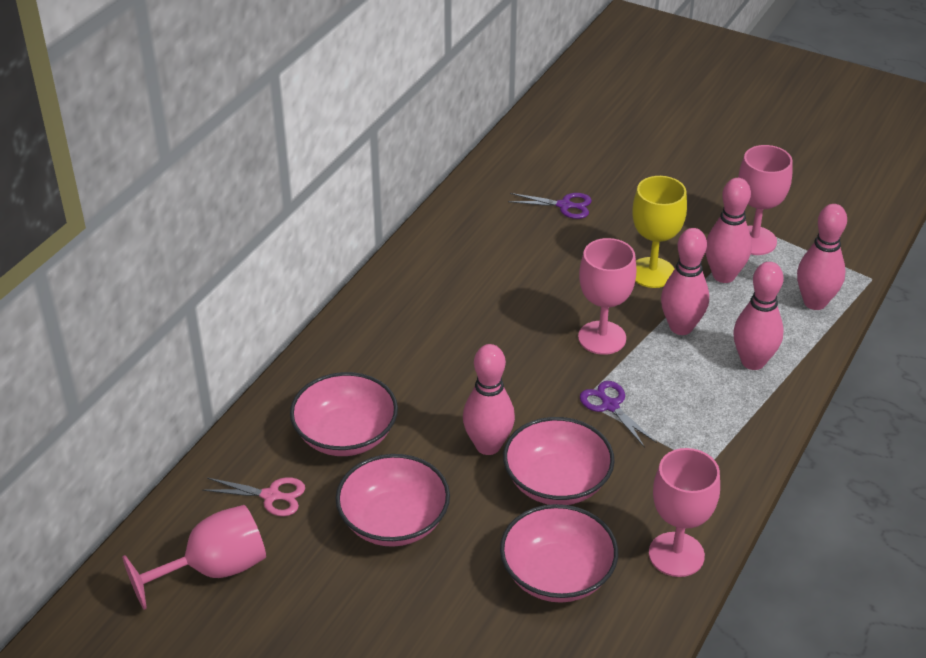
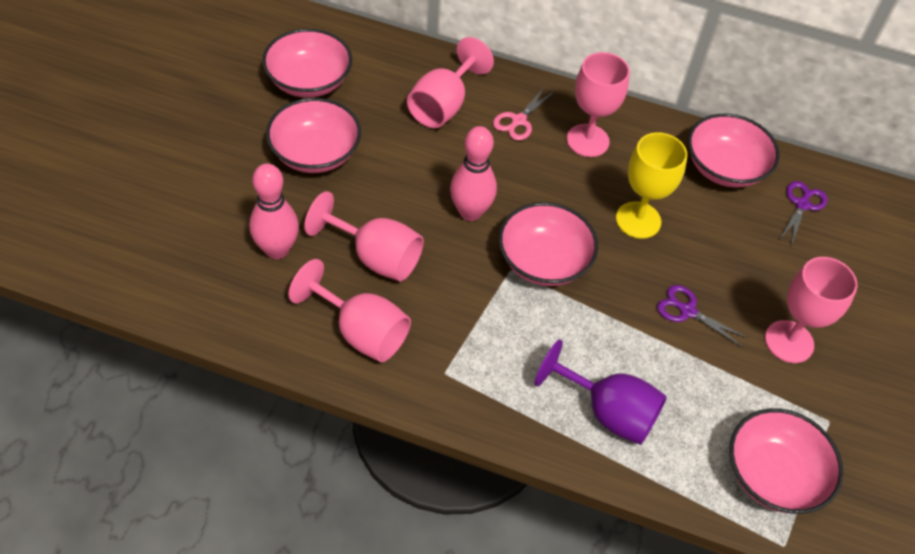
pink bowl: 4 -> 5
pink bowling pin: 5 -> 2
pink goblet: 4 -> 5
purple goblet: 0 -> 1

